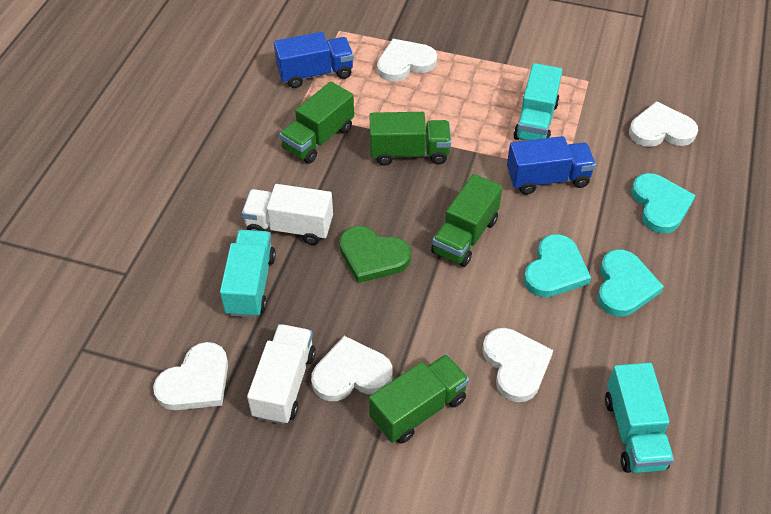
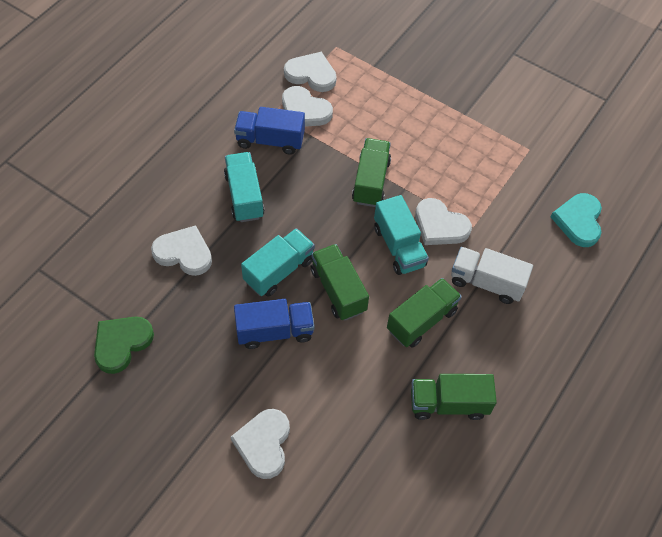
turquoise heart: 3 -> 1
white truck: 2 -> 1

